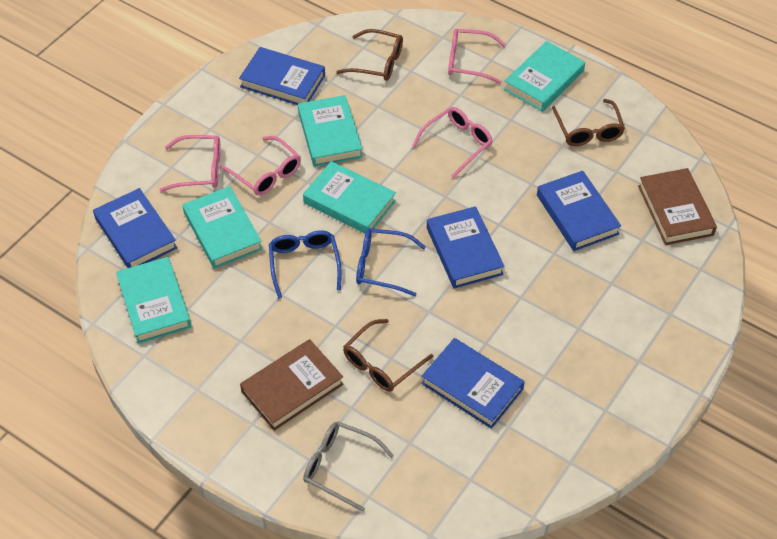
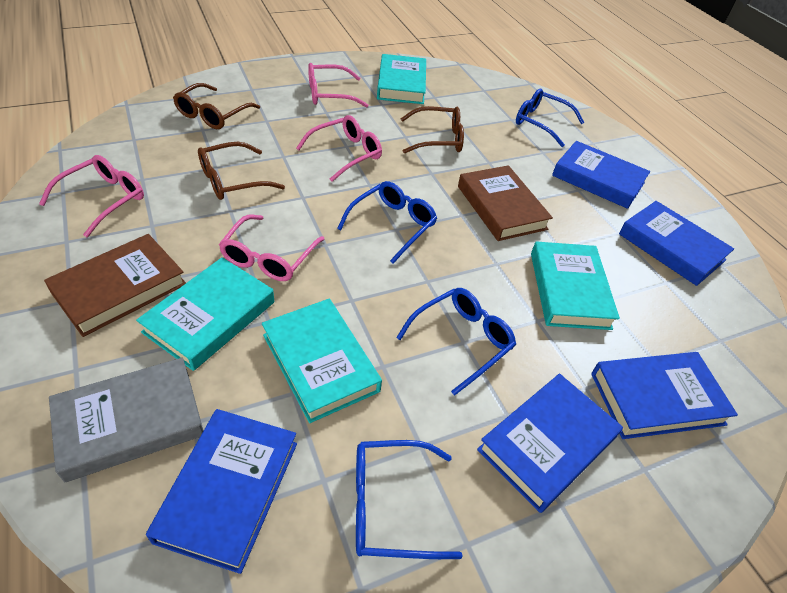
blue glasses: 2 -> 4
grey book: 0 -> 1
grey glasses: 1 -> 0
turquoise book: 5 -> 4

